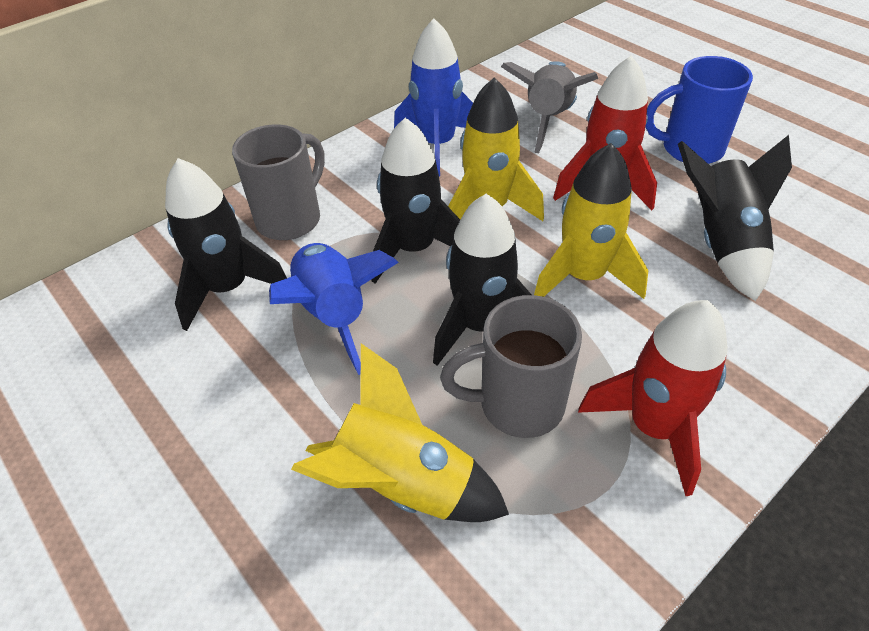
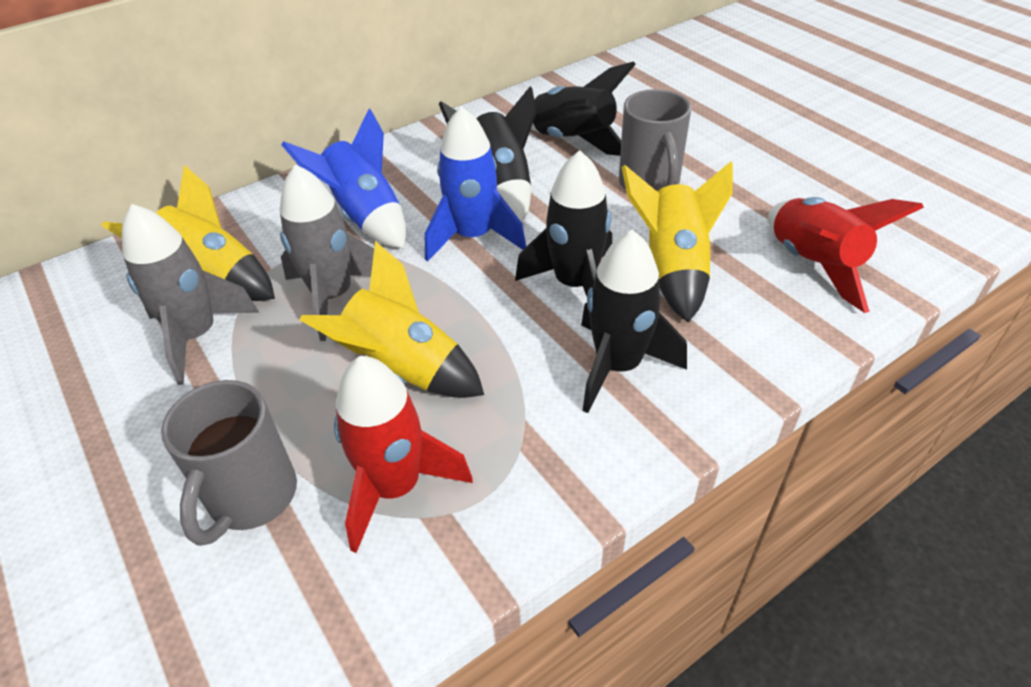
blue mug: 1 -> 0
grey rocket: 1 -> 2

